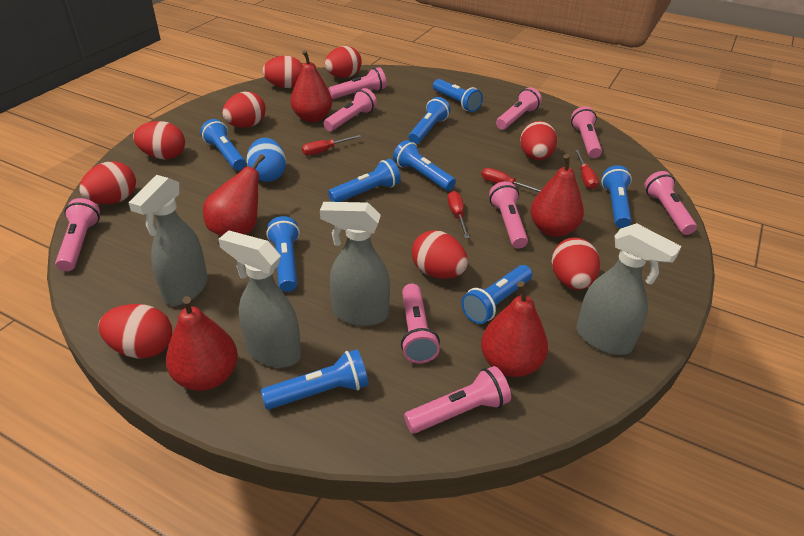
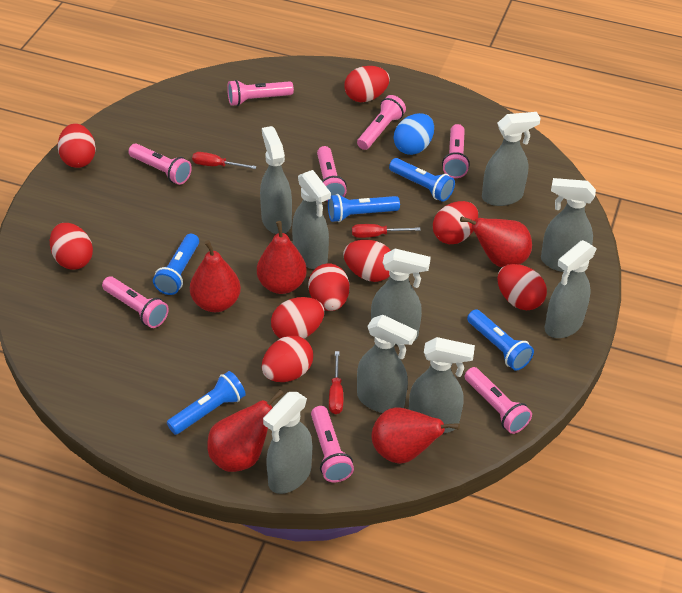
blue flashlight: 9 -> 5
grey spray bottle: 4 -> 9
pink flashlight: 9 -> 8
red screwdriver: 4 -> 3

